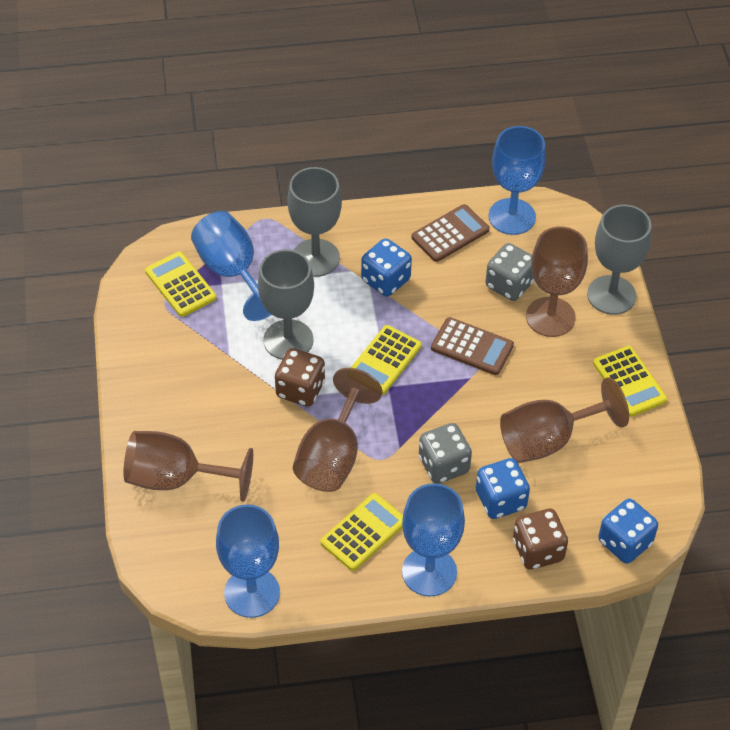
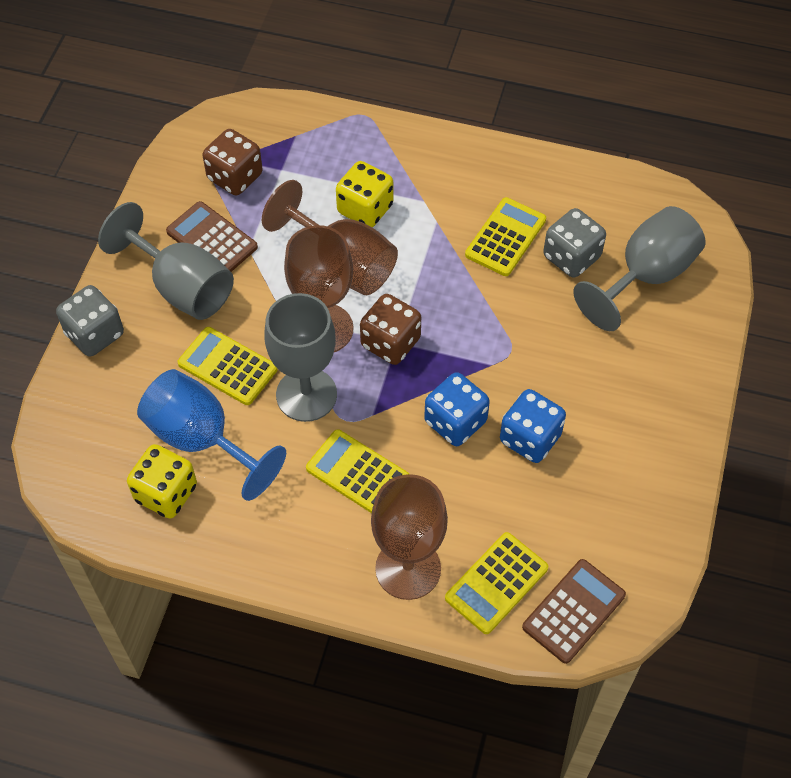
blue dice: 3 -> 2
blue goblet: 4 -> 1
brown goblet: 4 -> 3
yellow dice: 0 -> 2

